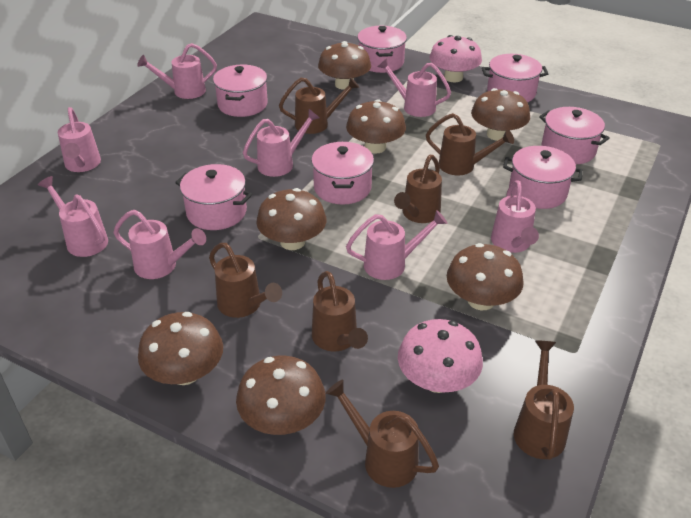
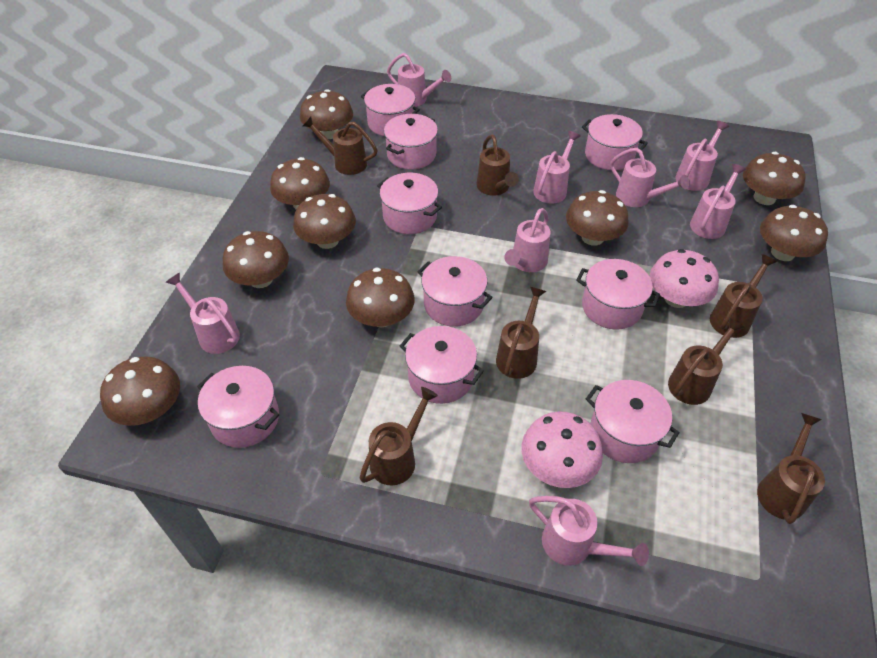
brown mushroom: 7 -> 9
pink pot: 7 -> 9

